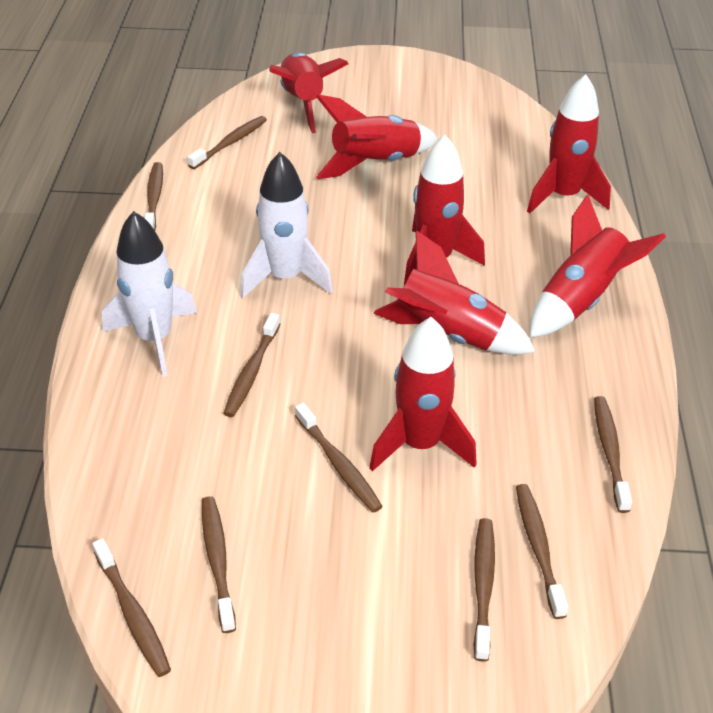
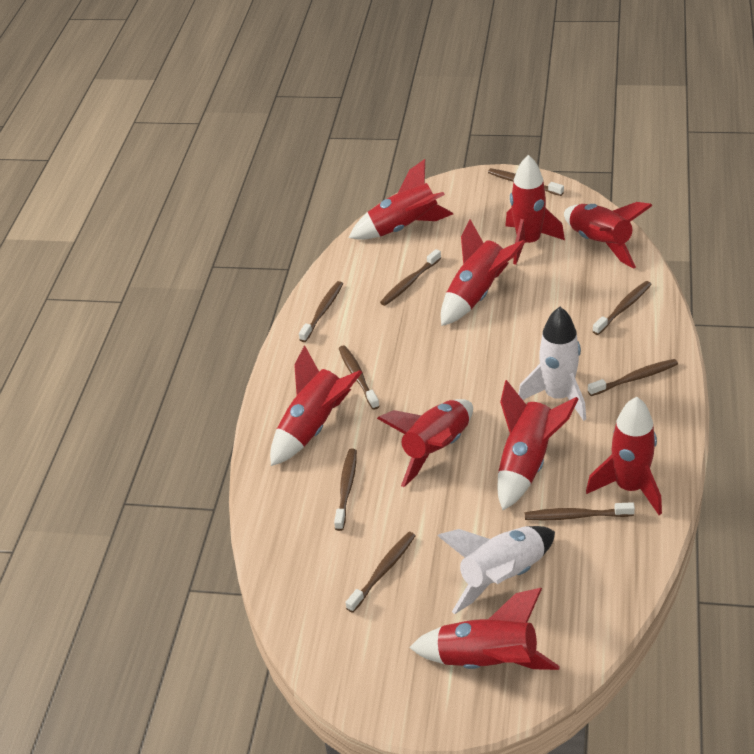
red rocket: 7 -> 9

